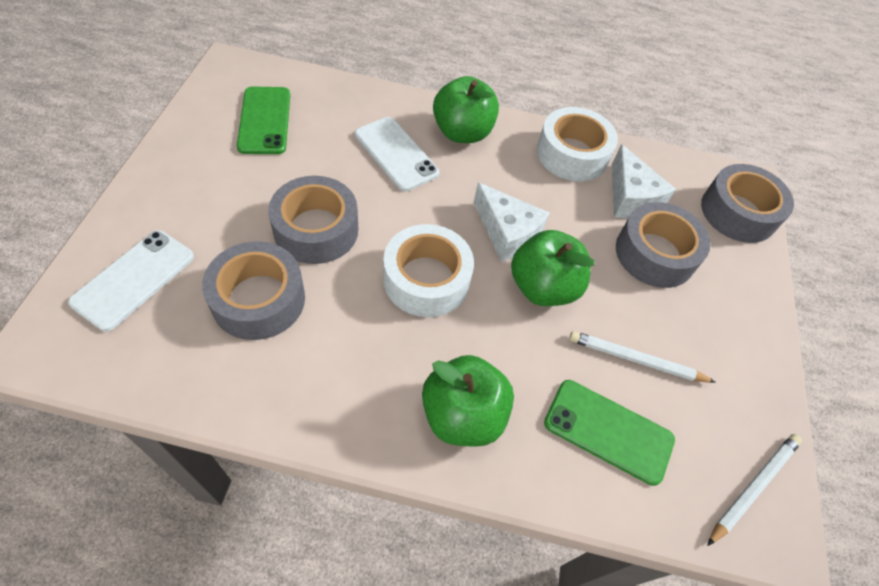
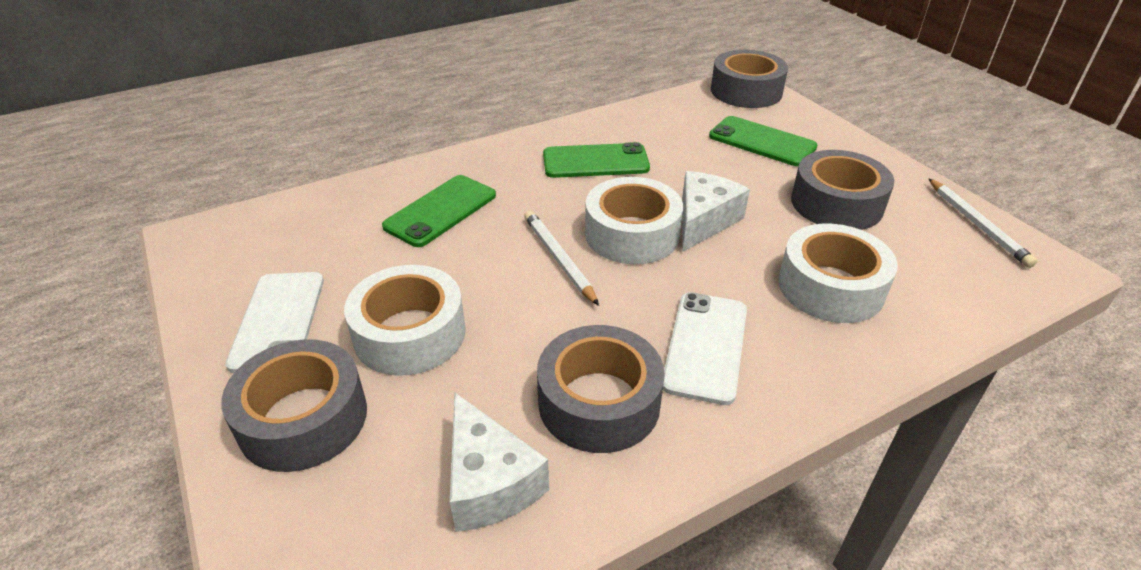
green apple: 3 -> 0
green phone: 2 -> 3
white tape: 2 -> 3

